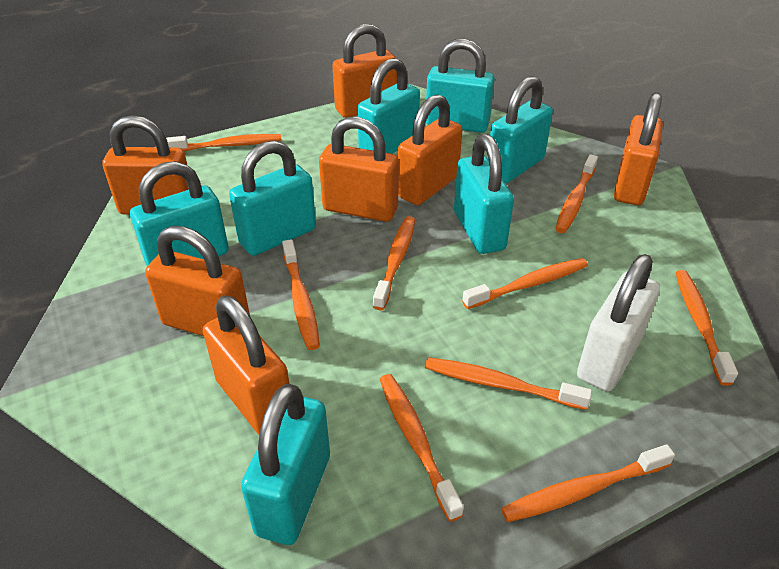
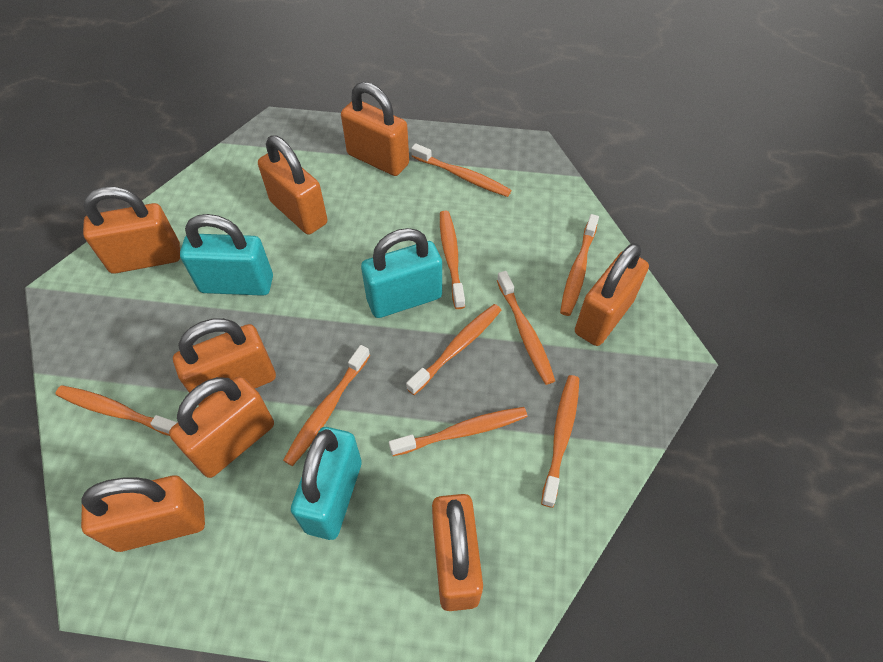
orange padlock: 7 -> 8
turquoise padlock: 7 -> 3
white padlock: 1 -> 0

